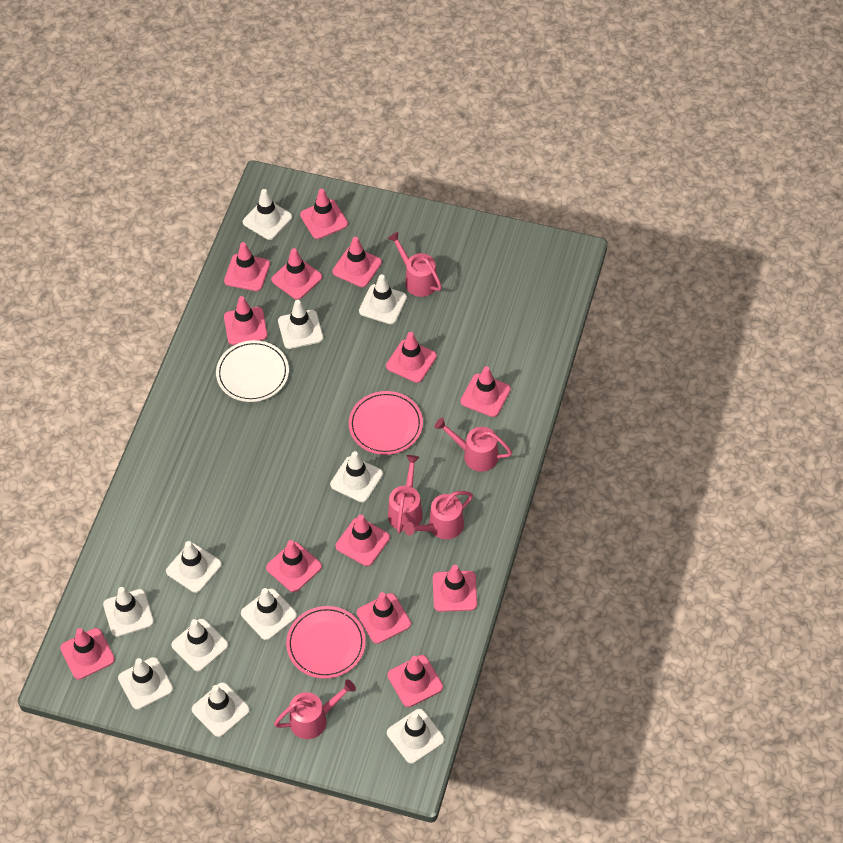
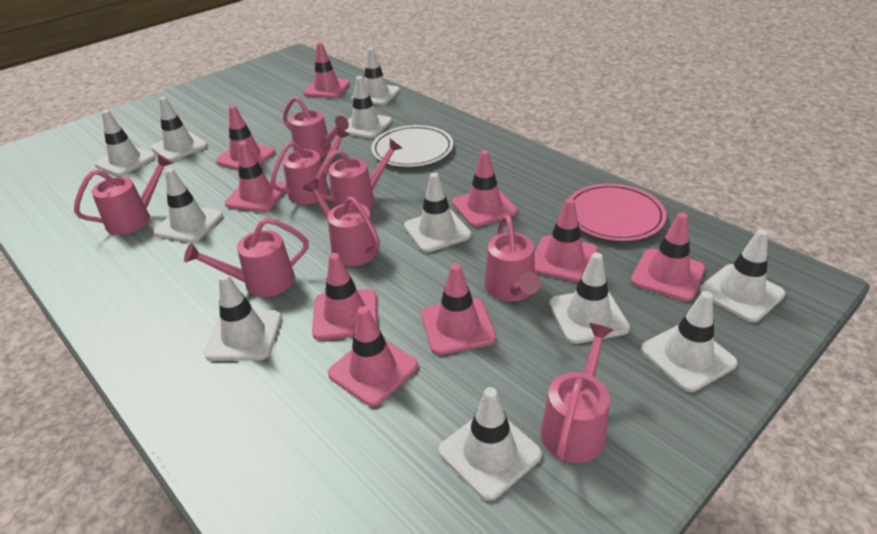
pink plate: 2 -> 1
pink traffic cone: 13 -> 9
pink watering can: 5 -> 8

